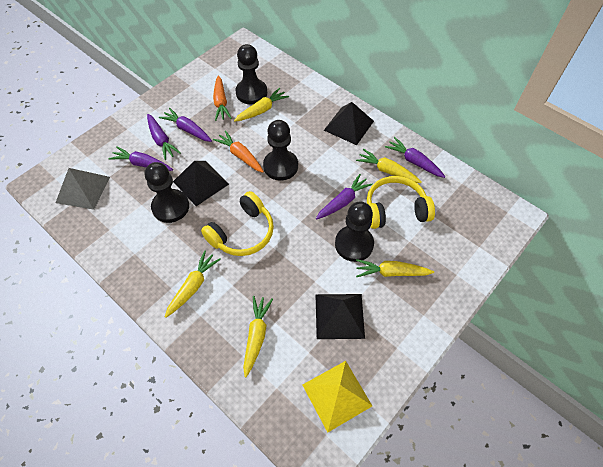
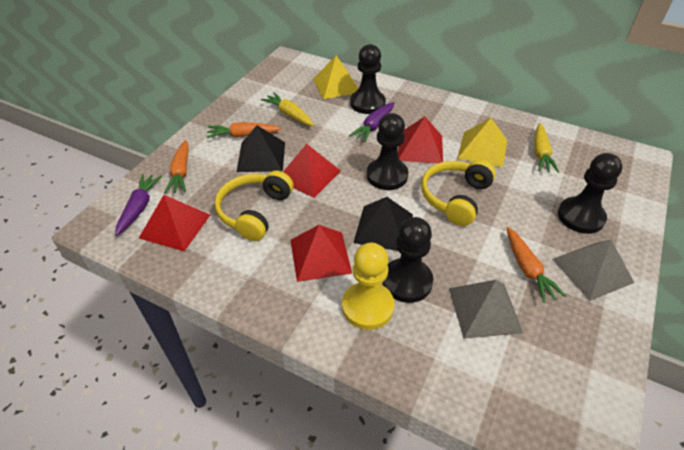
black pyramid: 3 -> 2
grey pyramid: 1 -> 2
orange carrot: 2 -> 3
purple carrot: 5 -> 2
red pyramid: 0 -> 4
yellow carrot: 5 -> 2
yellow pawn: 0 -> 1
yellow pyramid: 1 -> 2

